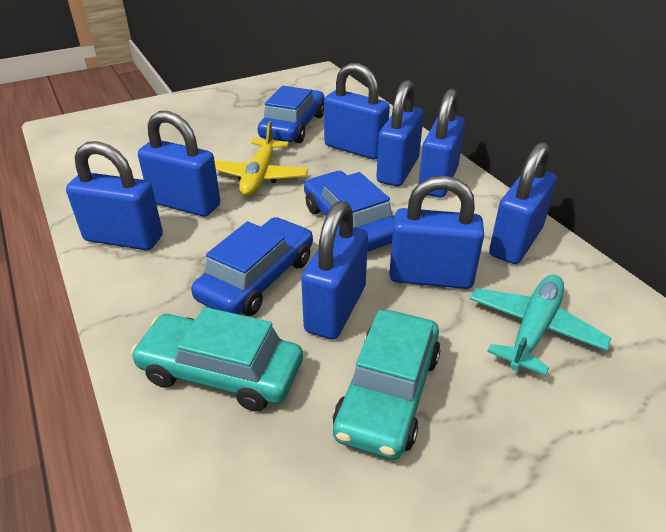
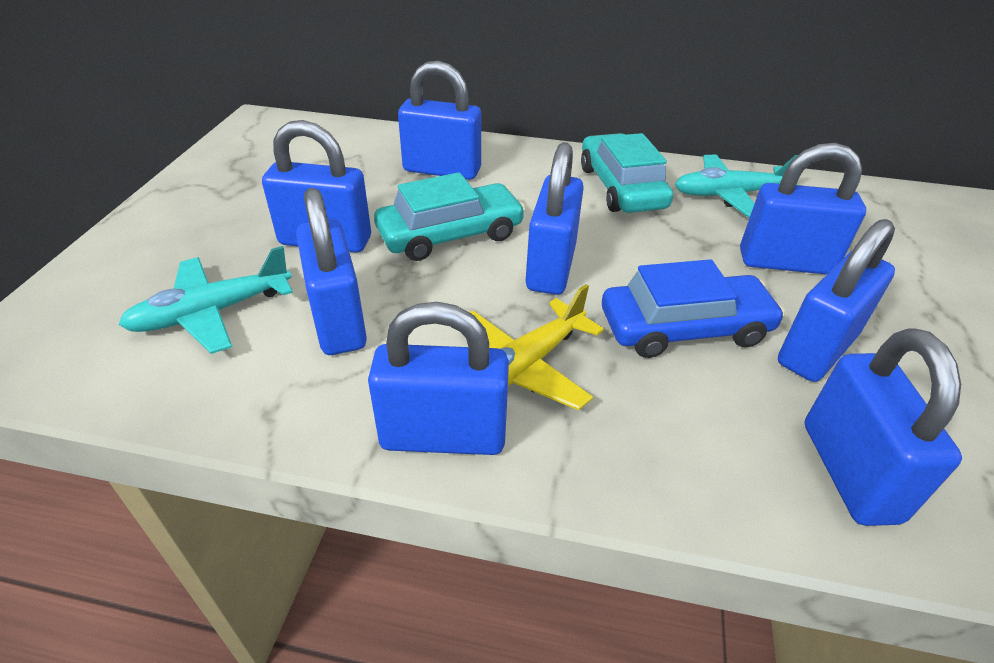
blue car: 3 -> 1
turquoise plane: 1 -> 2

